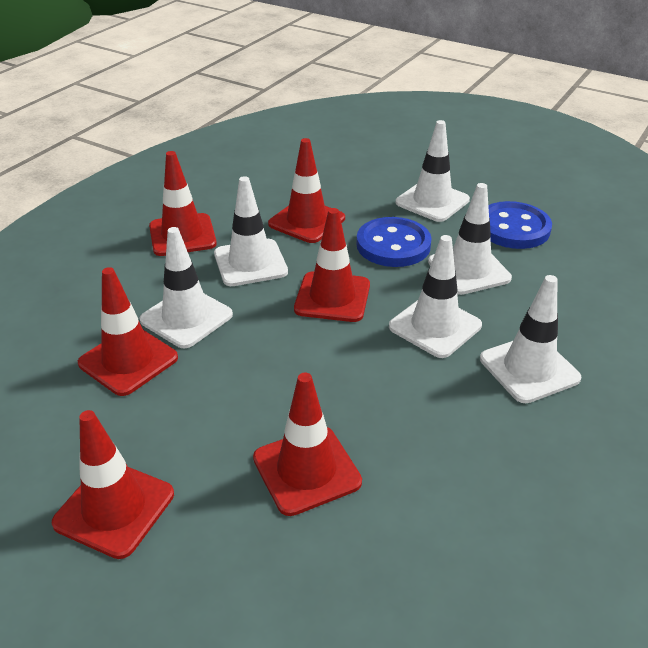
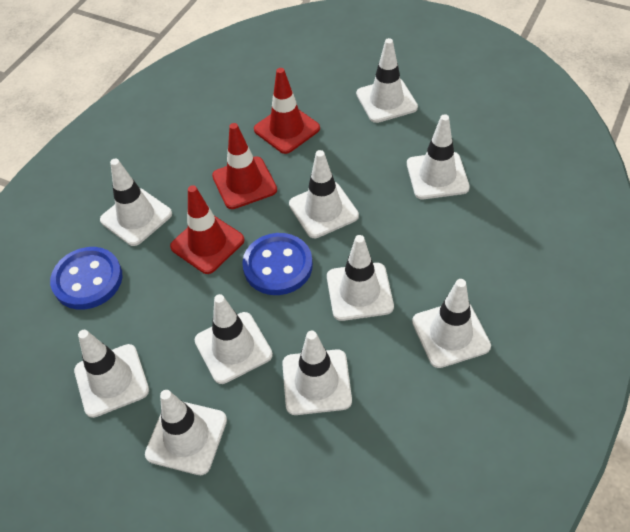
red traffic cone: 6 -> 3
white traffic cone: 6 -> 10

